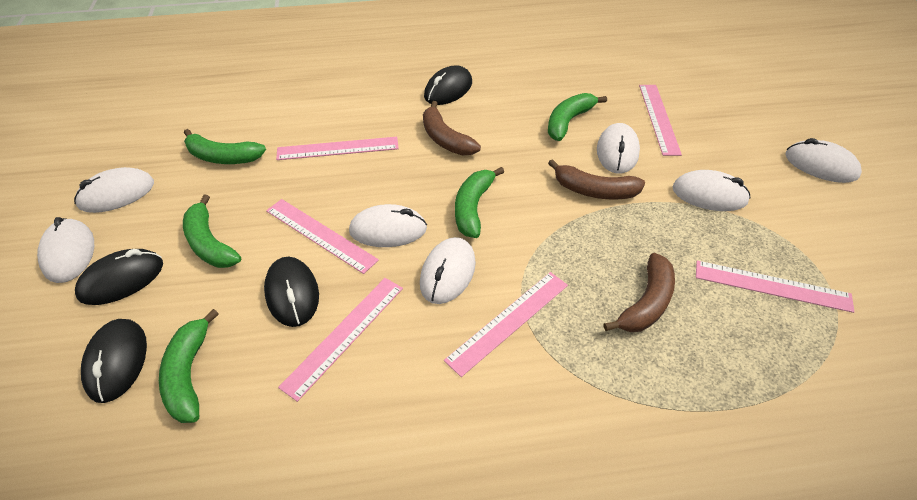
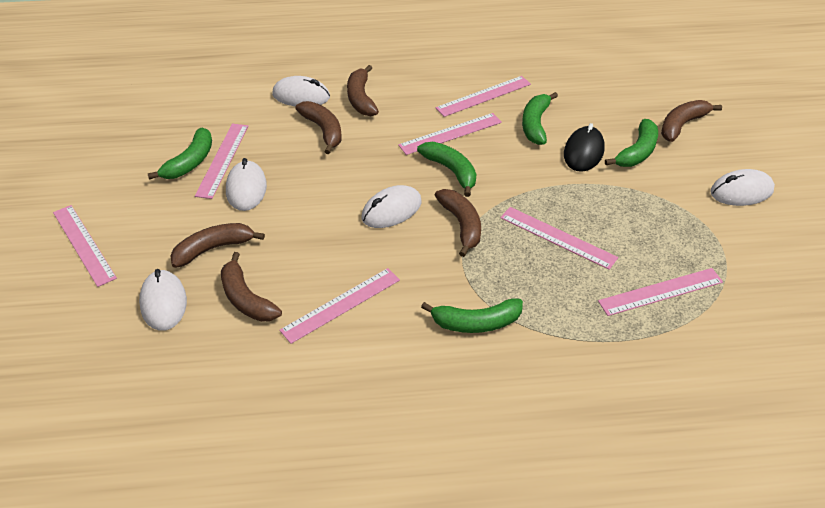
black mouse: 4 -> 1
brown banana: 3 -> 6
pink ruler: 6 -> 7
white mouse: 7 -> 5

